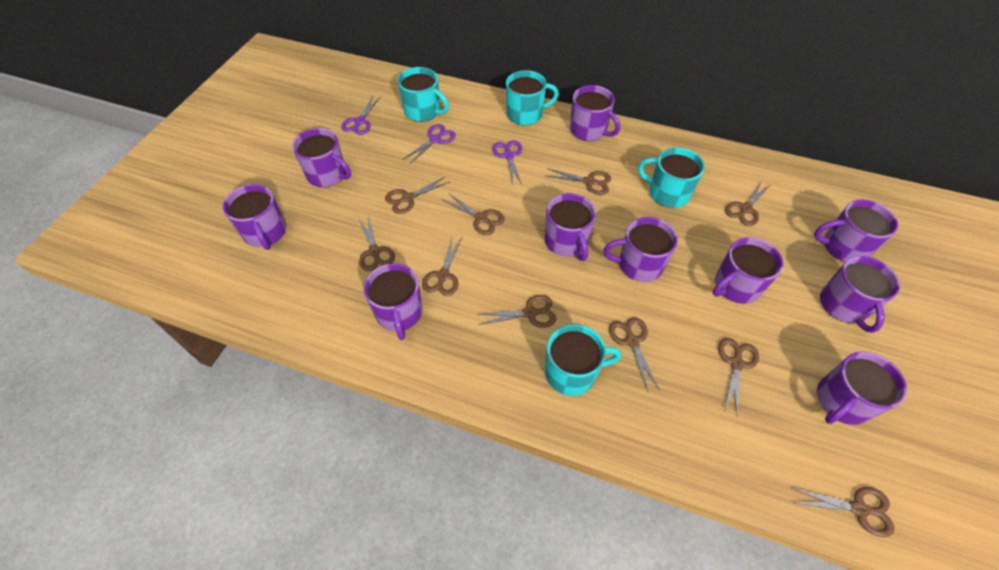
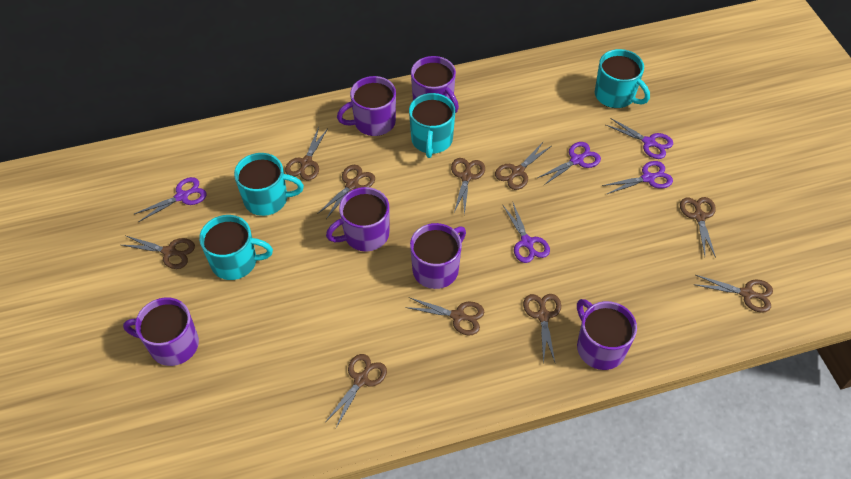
purple mug: 10 -> 6
purple scissors: 3 -> 5

